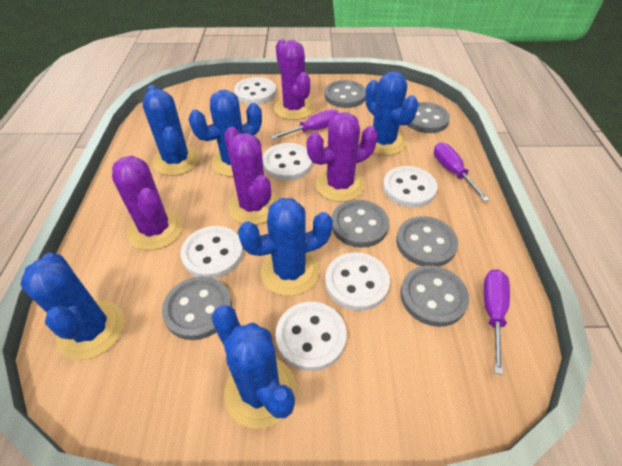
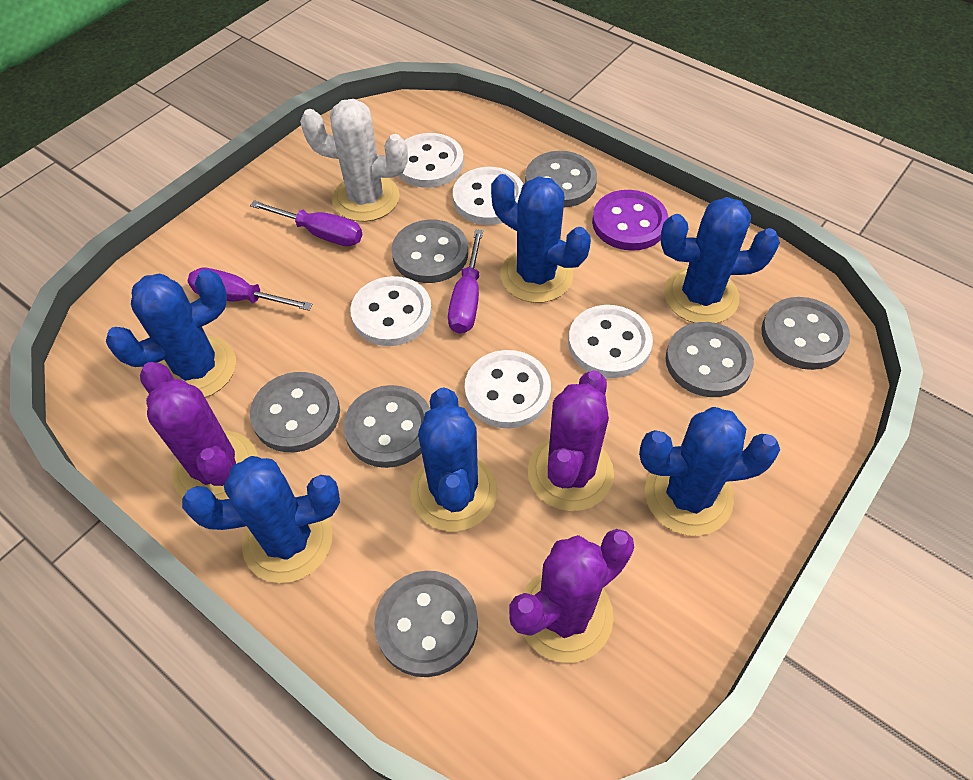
grey button: 6 -> 7
purple button: 0 -> 1
purple cactus: 4 -> 3
white button: 6 -> 5
white cactus: 0 -> 1

